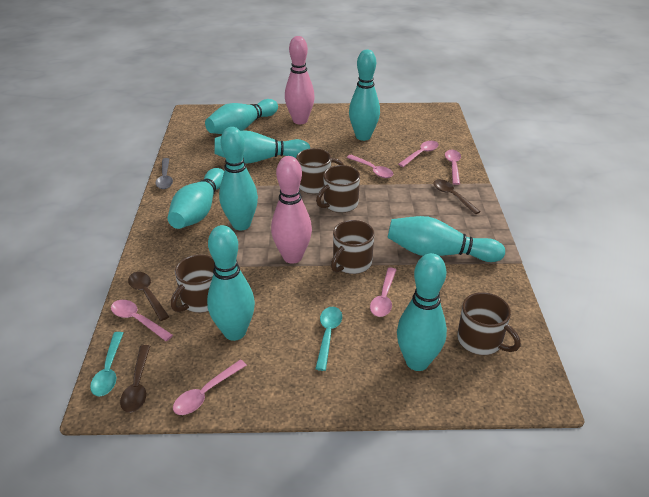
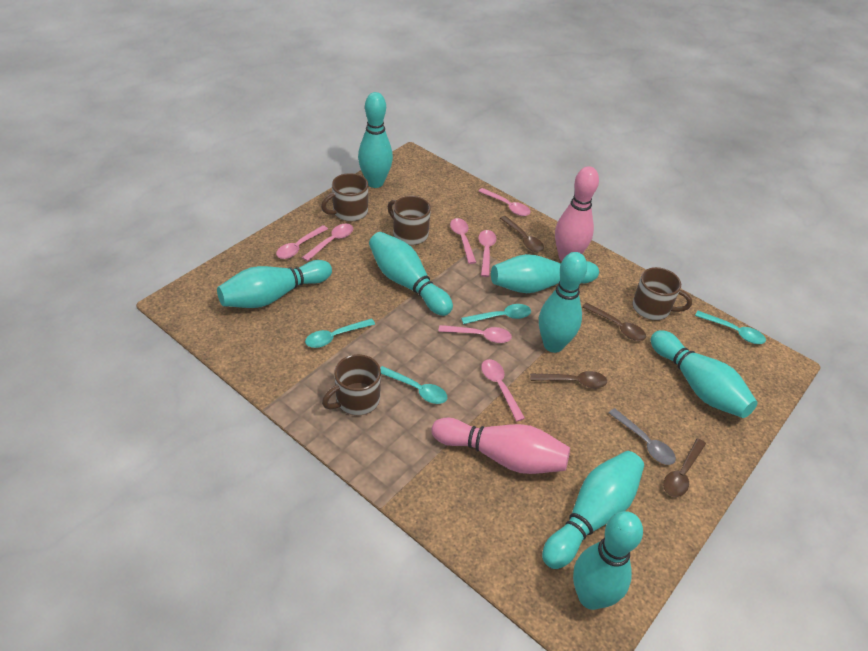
brown mug: 5 -> 4
brown spoon: 3 -> 4
pink spoon: 6 -> 7
turquoise spoon: 2 -> 4

